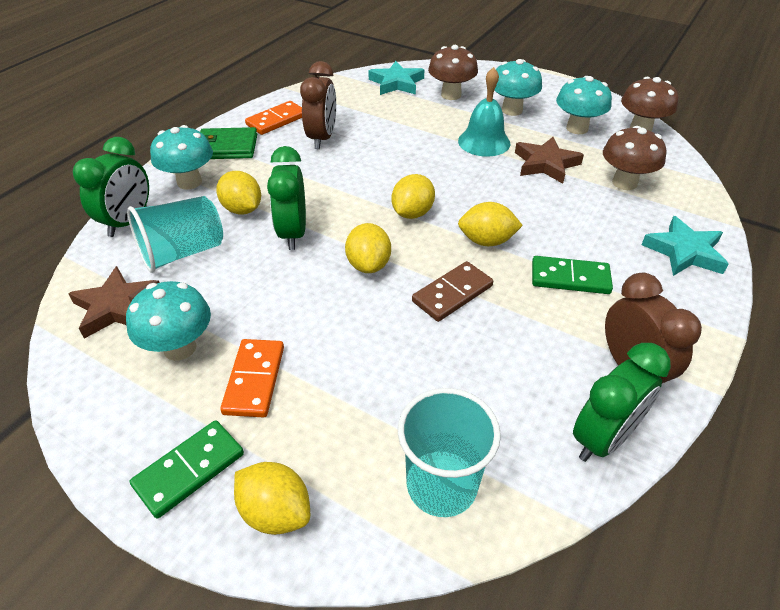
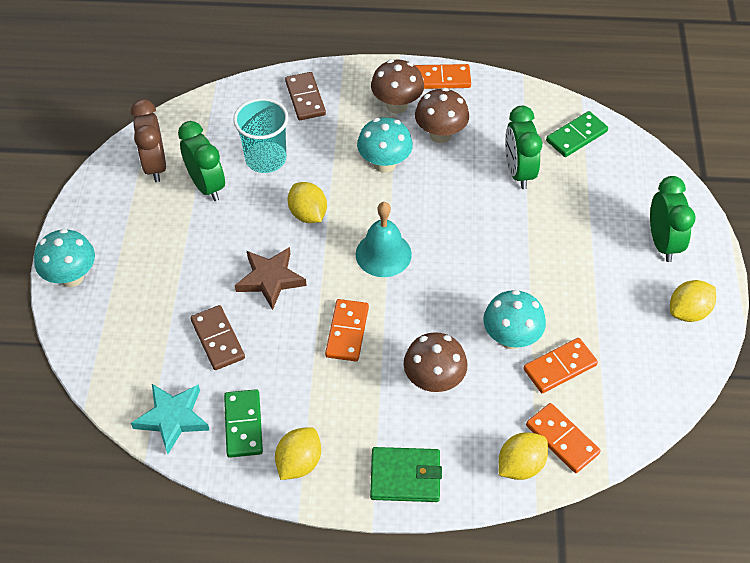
brown clock: 2 -> 1
brown domino: 1 -> 2
brown star: 2 -> 1
orange domino: 2 -> 4
turquoise cup: 2 -> 1
turquoise mushroom: 4 -> 3
turquoise star: 2 -> 1
yellow lemon: 5 -> 4

